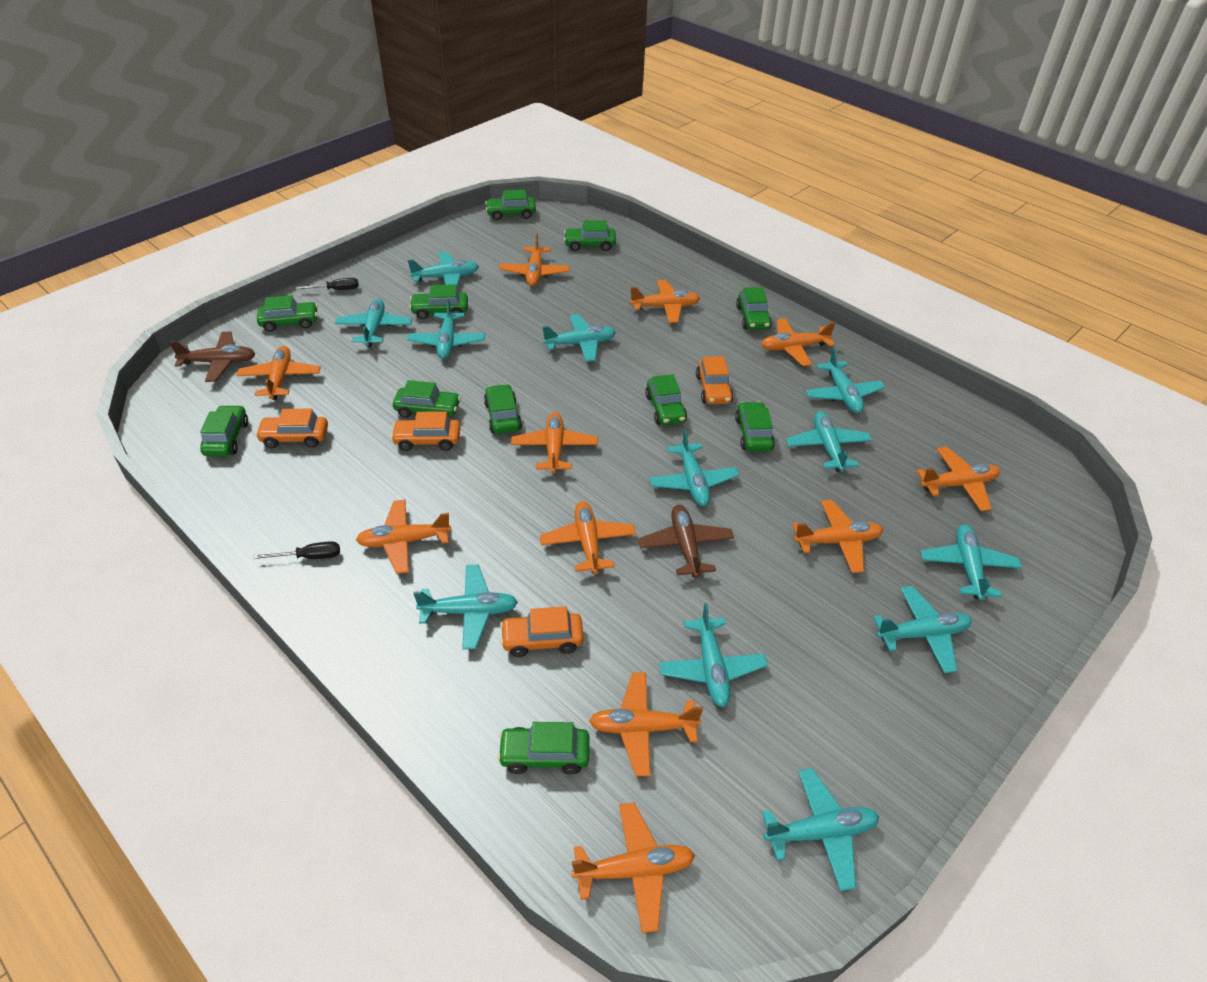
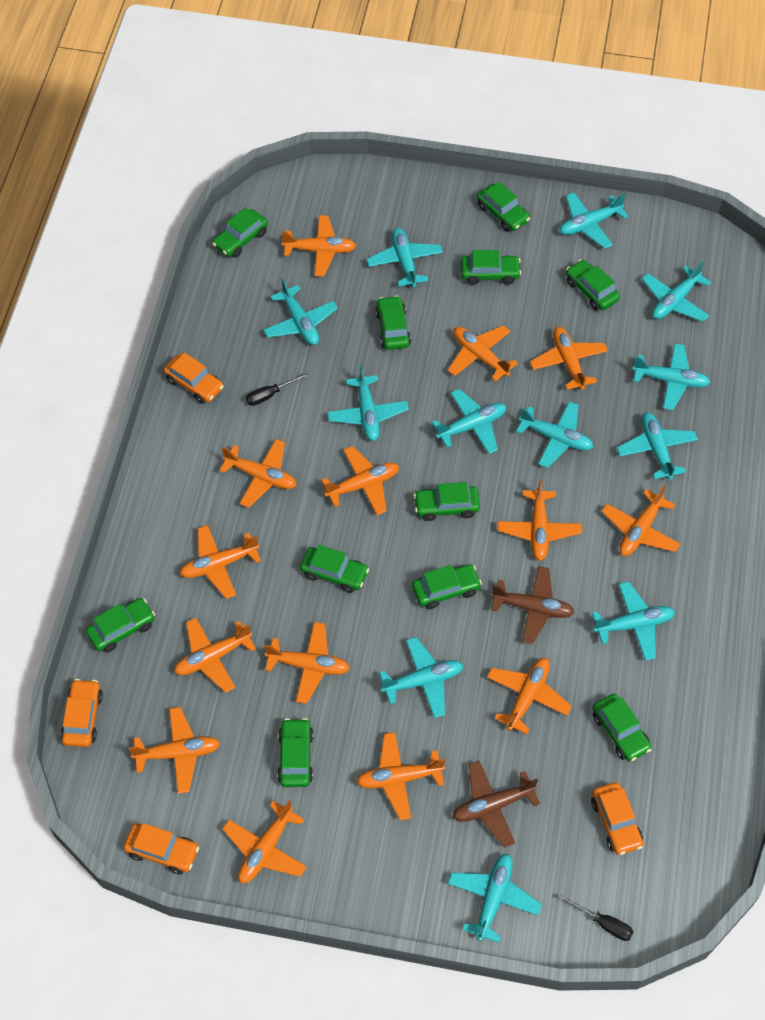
orange plane: 11 -> 14

